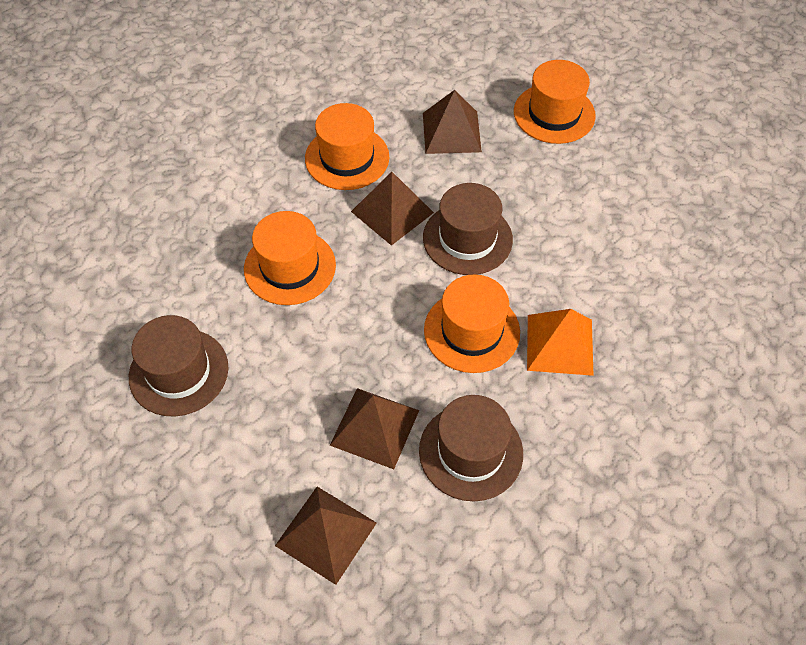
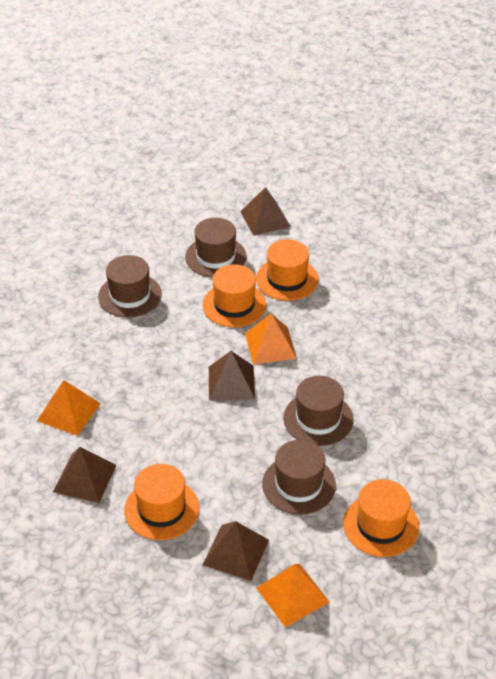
brown hat: 3 -> 4
orange pyramid: 1 -> 3

